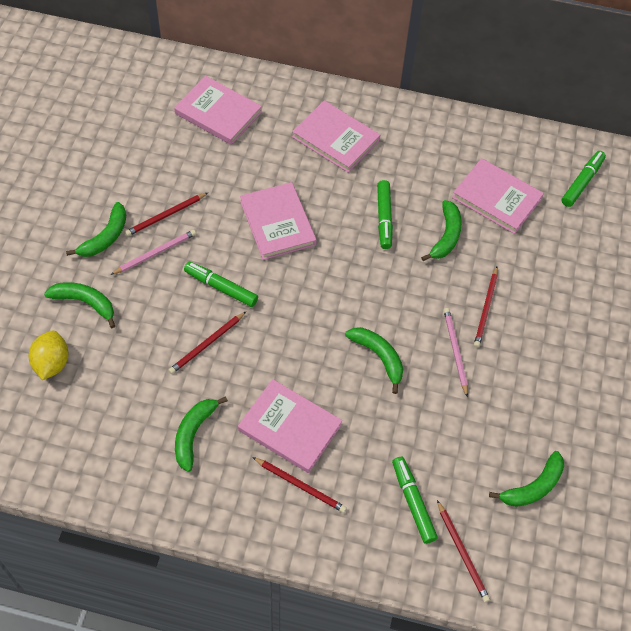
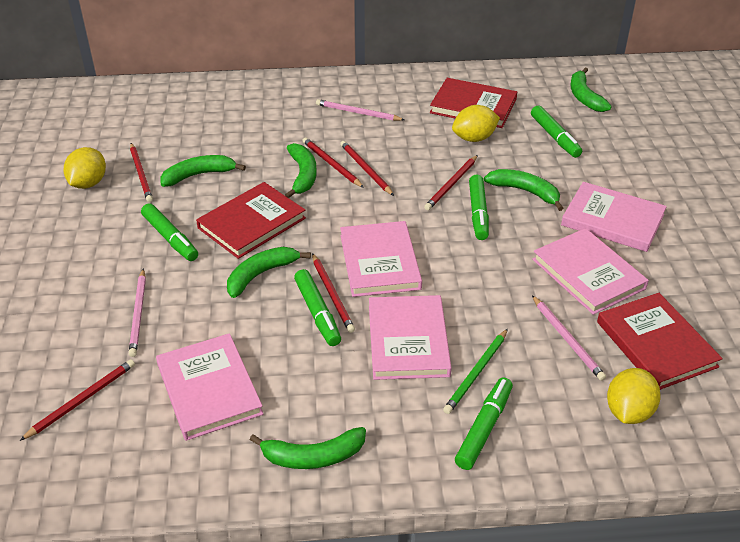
green marker: 4 -> 5
green pencil: 0 -> 1
pink pencil: 2 -> 3
red book: 0 -> 3
red pencil: 5 -> 6
yellow lemon: 1 -> 3

